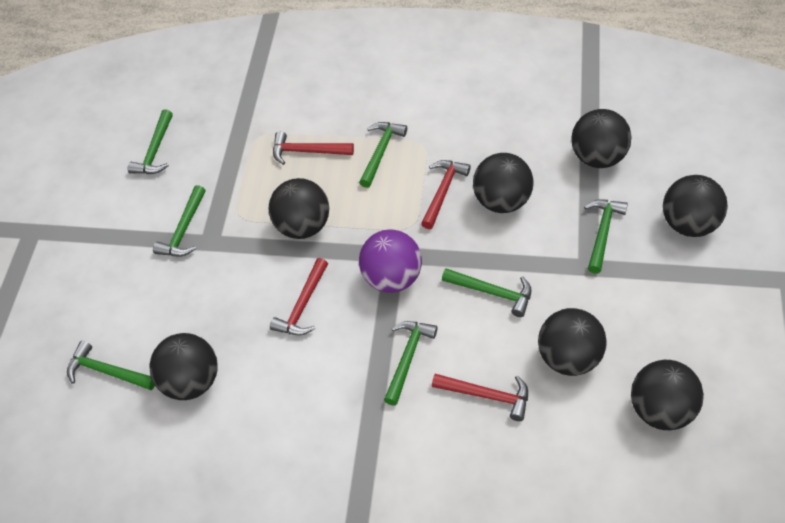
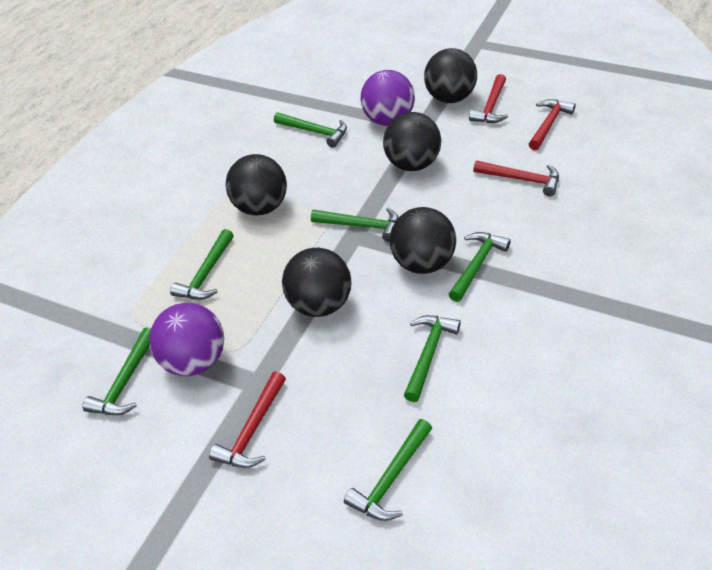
black ball: 7 -> 5
purple ball: 1 -> 2

